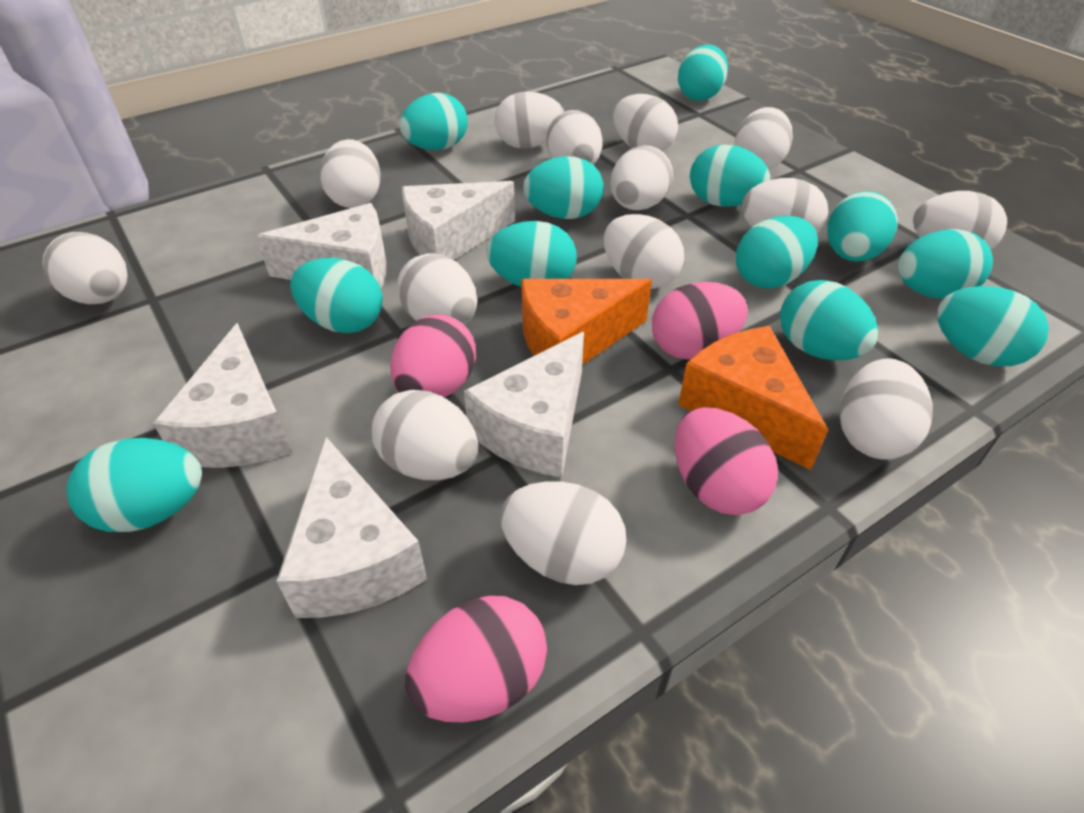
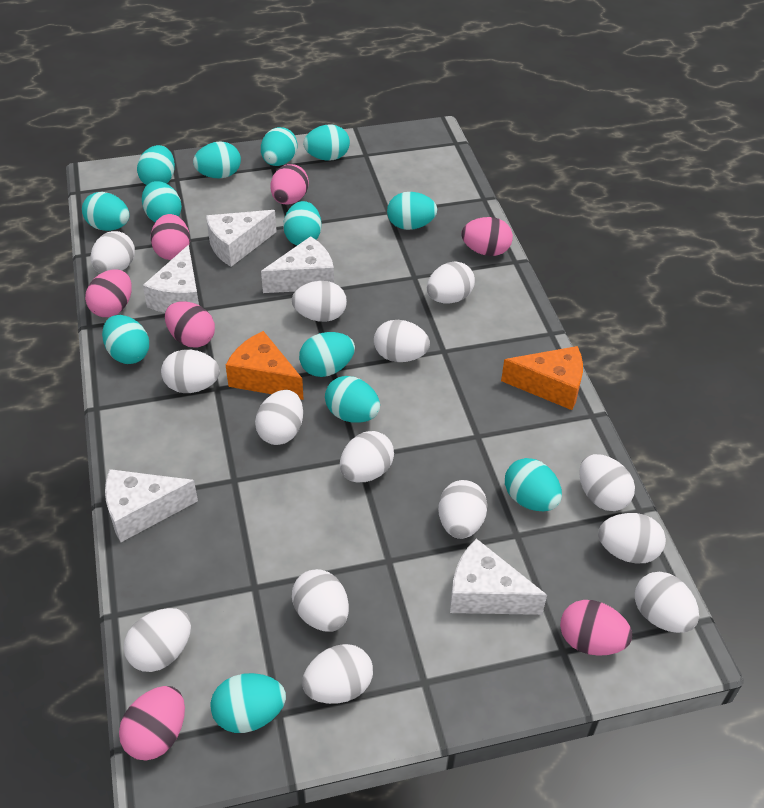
pink egg: 4 -> 7
turquoise egg: 12 -> 13

